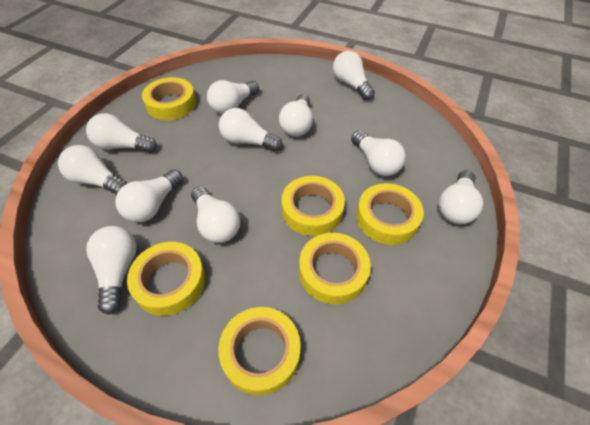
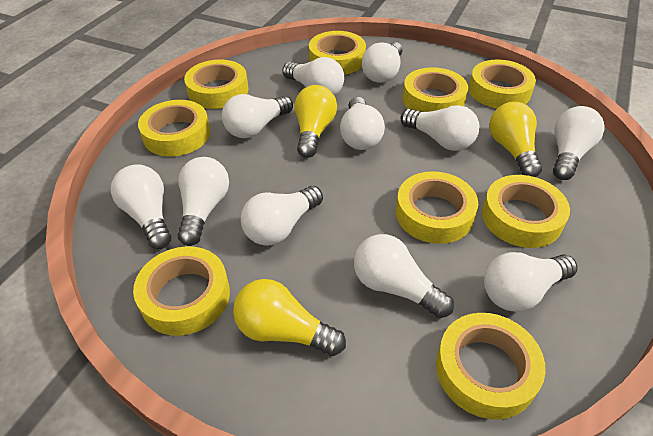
yellow light bulb: 0 -> 3
yellow tape: 6 -> 9

